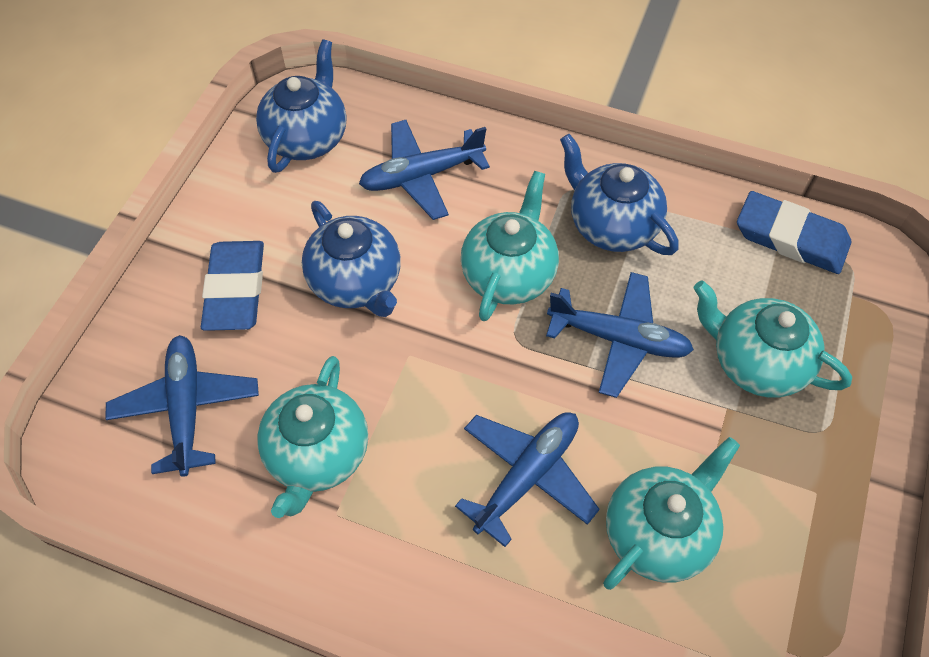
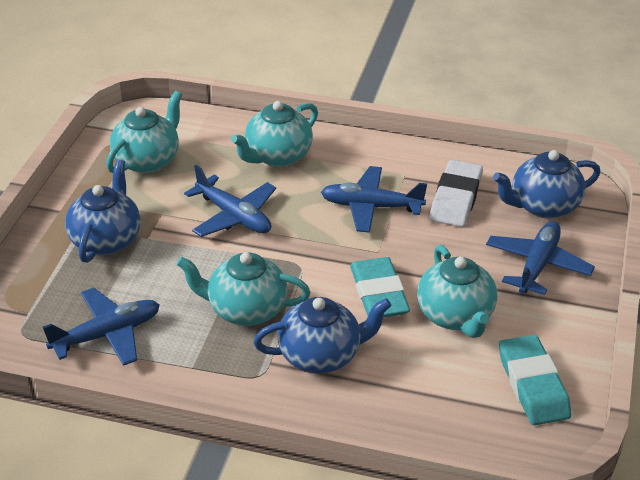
blue eraser: 2 -> 0
turquoise eraser: 0 -> 2
white eraser: 0 -> 1

